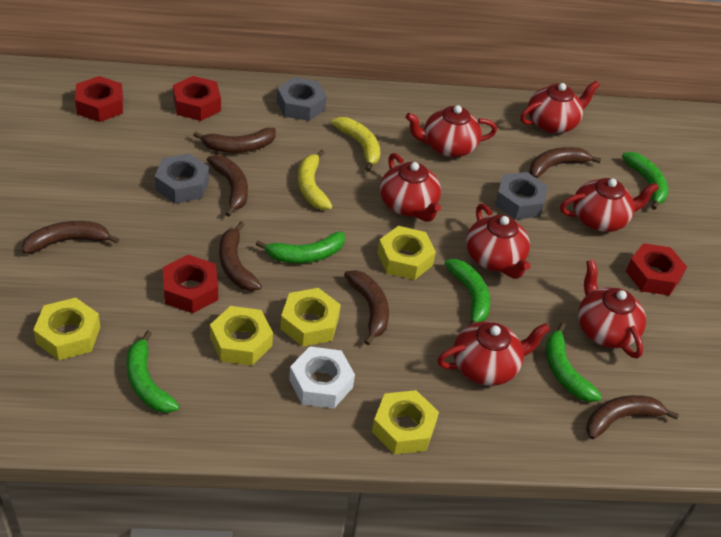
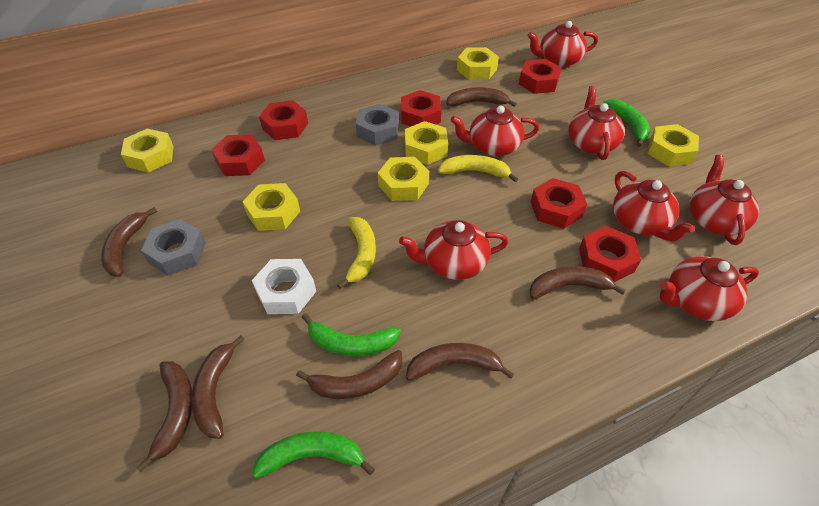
green banana: 5 -> 3
grey nut: 3 -> 2
red nut: 4 -> 6
yellow nut: 5 -> 6

